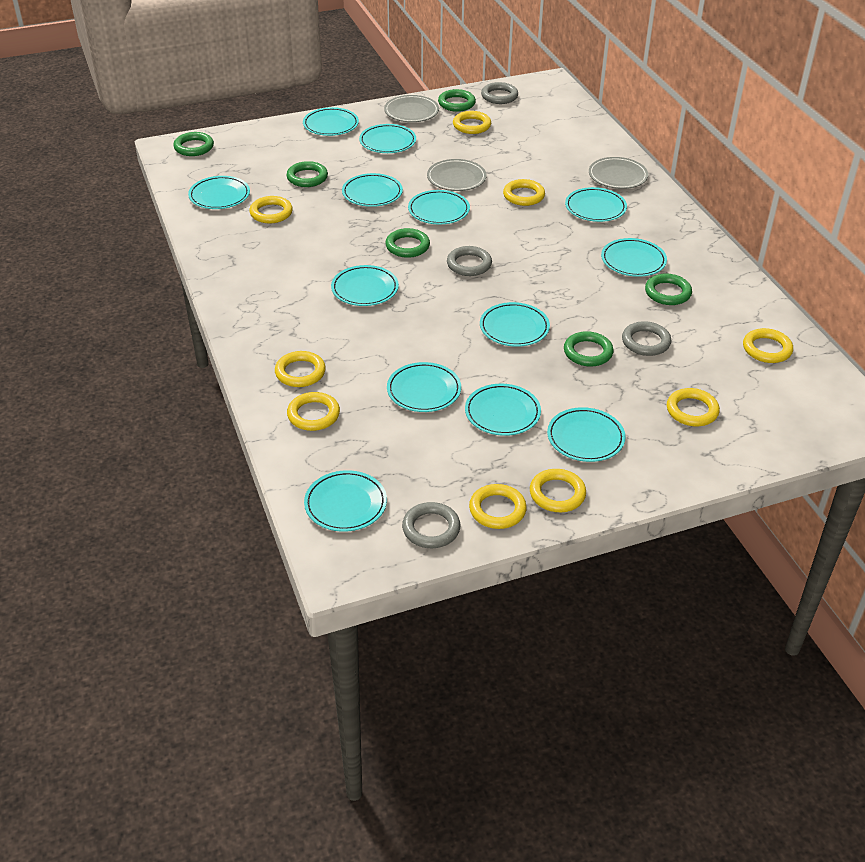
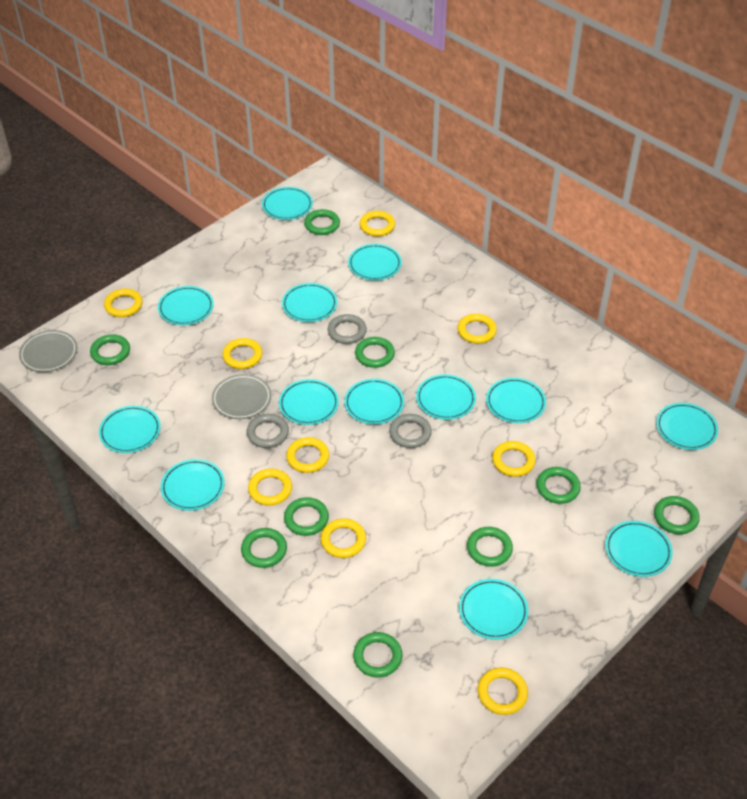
green ring: 6 -> 9
grey plate: 3 -> 2
grey ring: 4 -> 3

